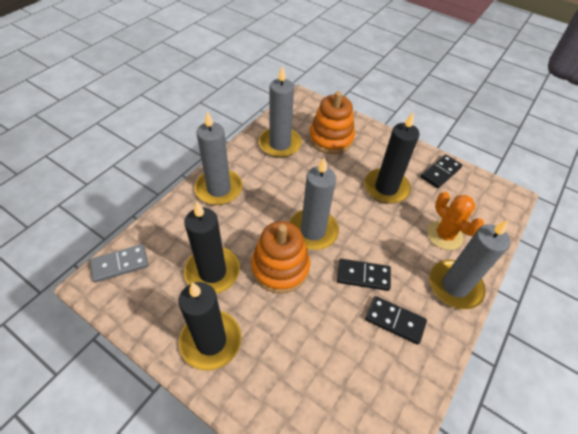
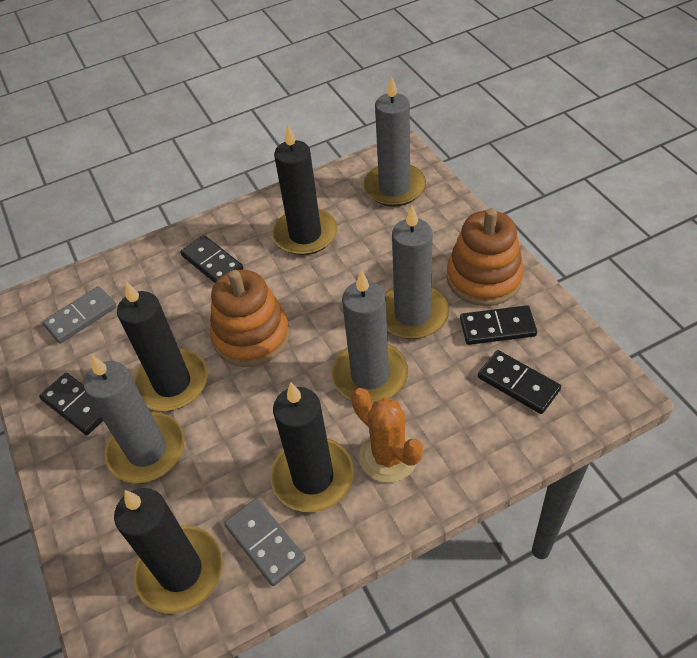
black candle: 3 -> 4
black domino: 3 -> 4
grey domino: 1 -> 2

